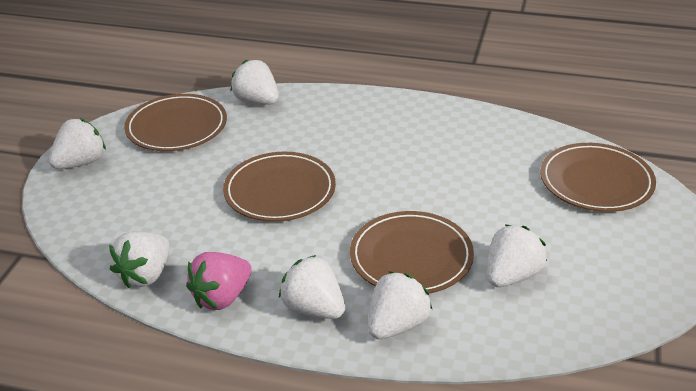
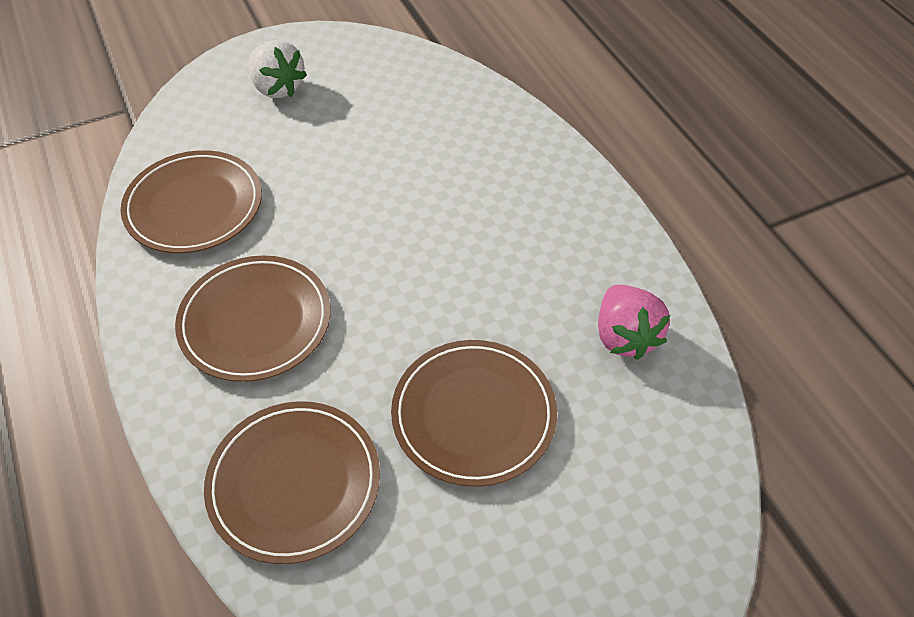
white strawberry: 6 -> 1

